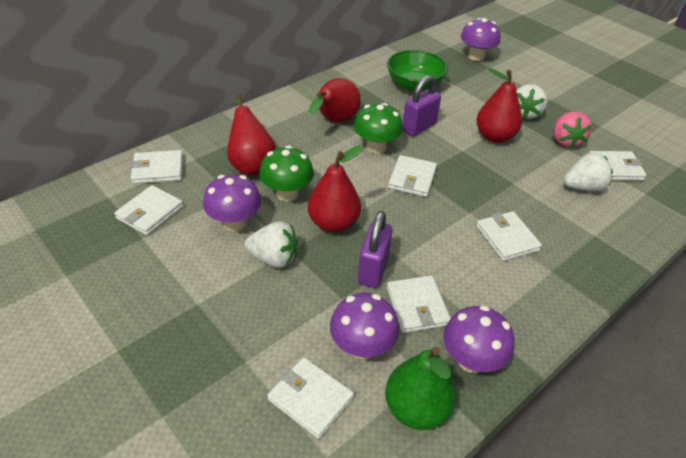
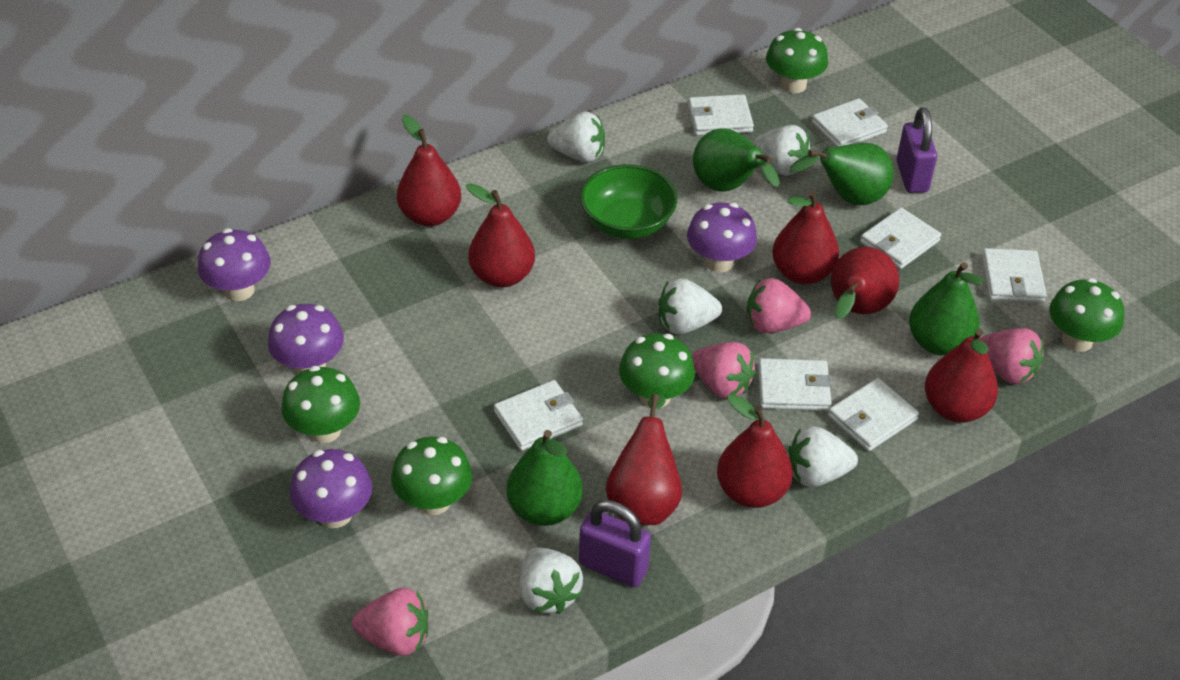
green mushroom: 2 -> 5
green pear: 1 -> 4
pink strawberry: 1 -> 4
red pear: 4 -> 7
white strawberry: 3 -> 5

